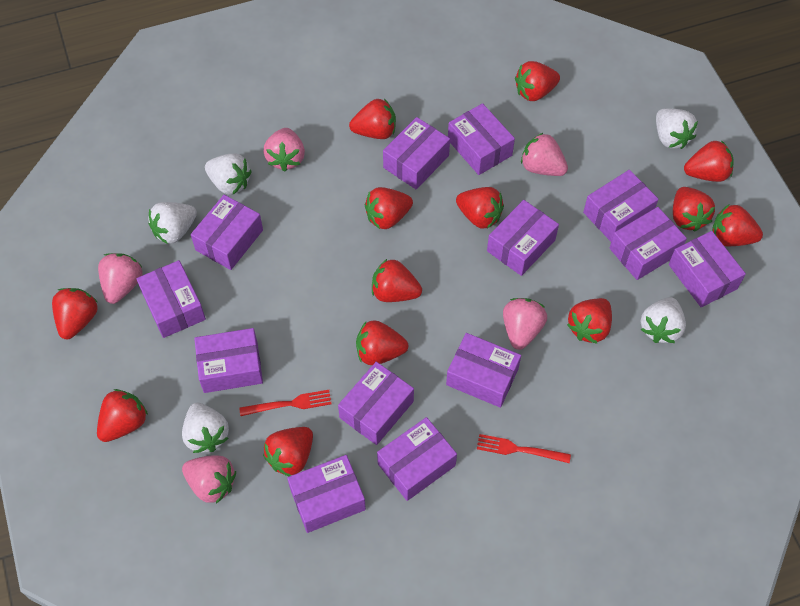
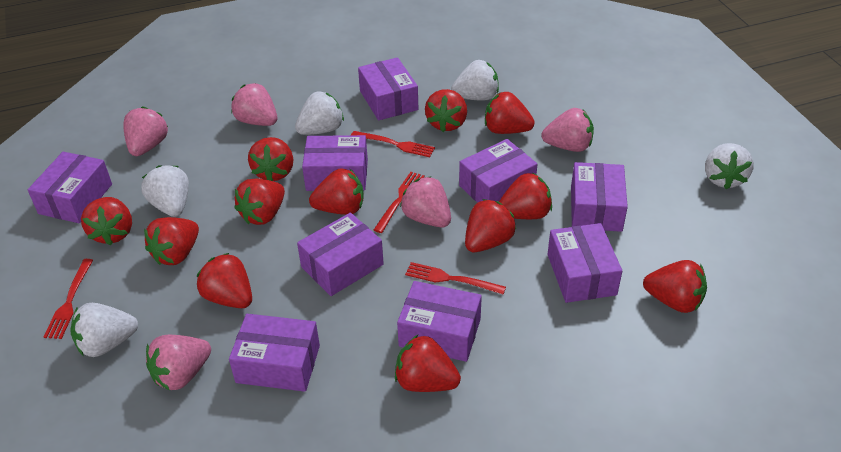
purple box: 13 -> 9
red fork: 2 -> 4
red strawberry: 13 -> 12

